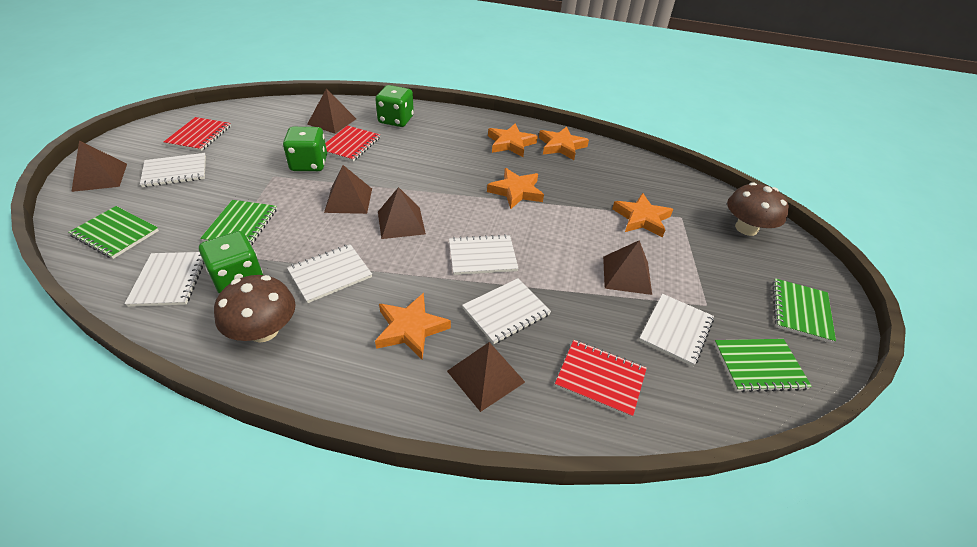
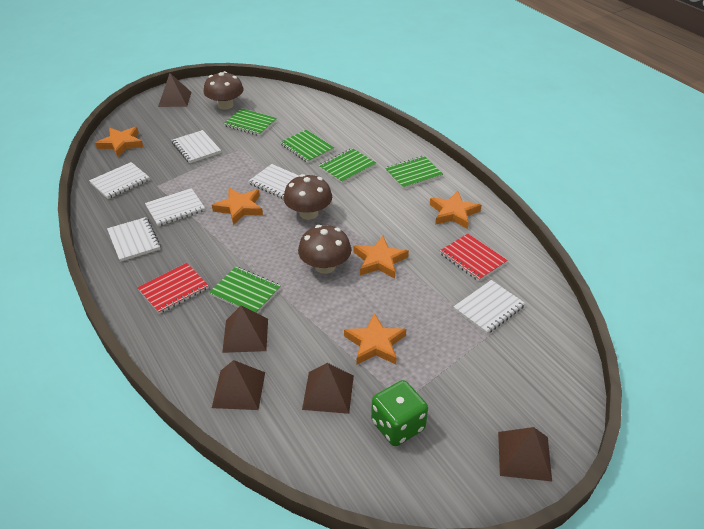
brown mushroom: 2 -> 3
brown pyramid: 6 -> 5
green dice: 3 -> 1
green notebook: 4 -> 5
red notebook: 3 -> 2

